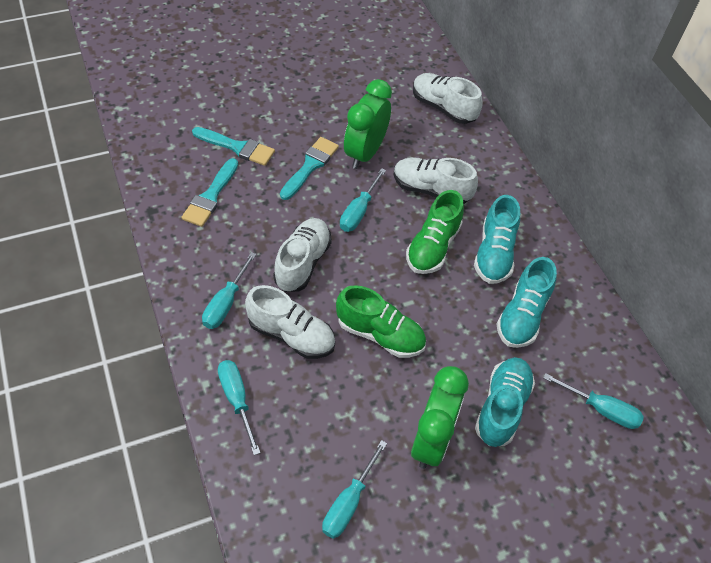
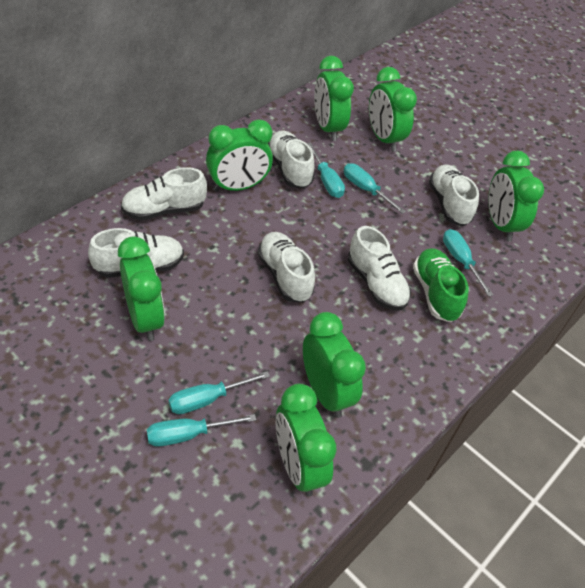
green clock: 2 -> 7
green shoe: 2 -> 1
turquoise brush: 3 -> 0
turquoise shoe: 3 -> 0
white shoe: 4 -> 6

